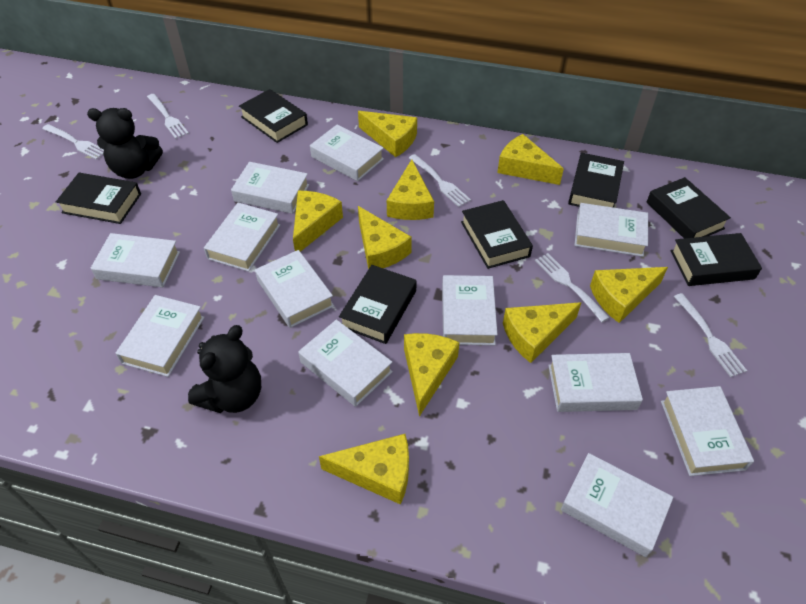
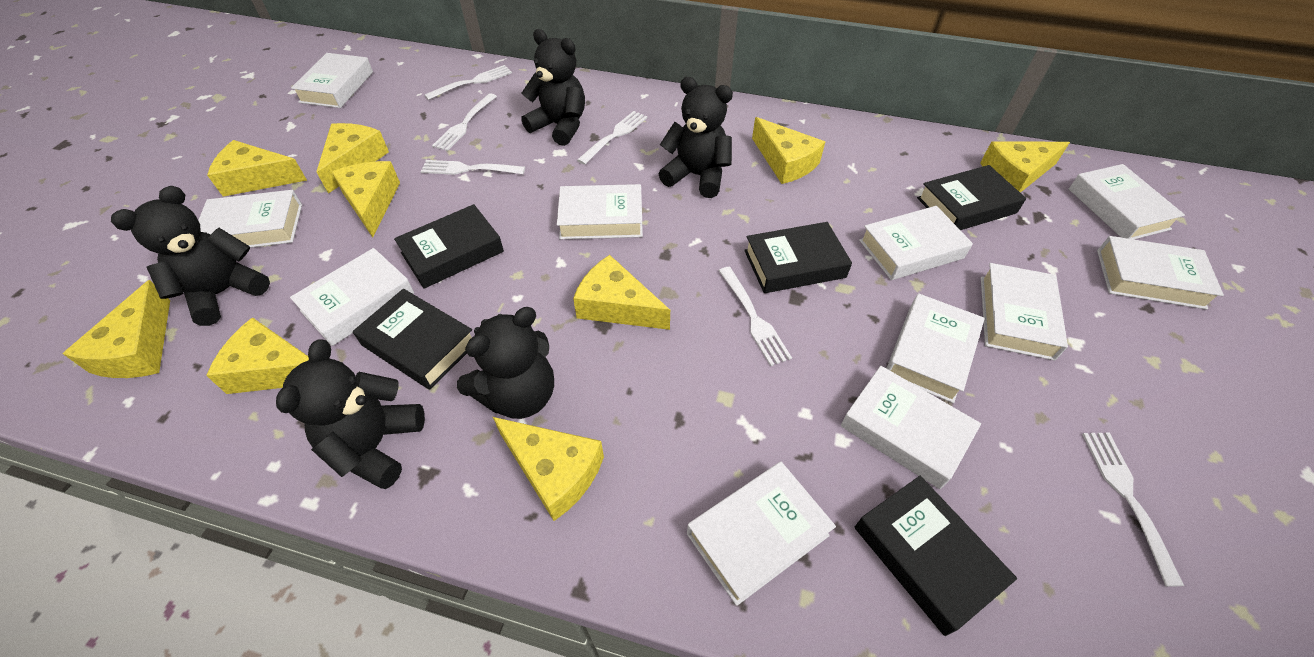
black book: 7 -> 5
black teddy bear: 2 -> 5
white book: 12 -> 11
white fork: 5 -> 6

